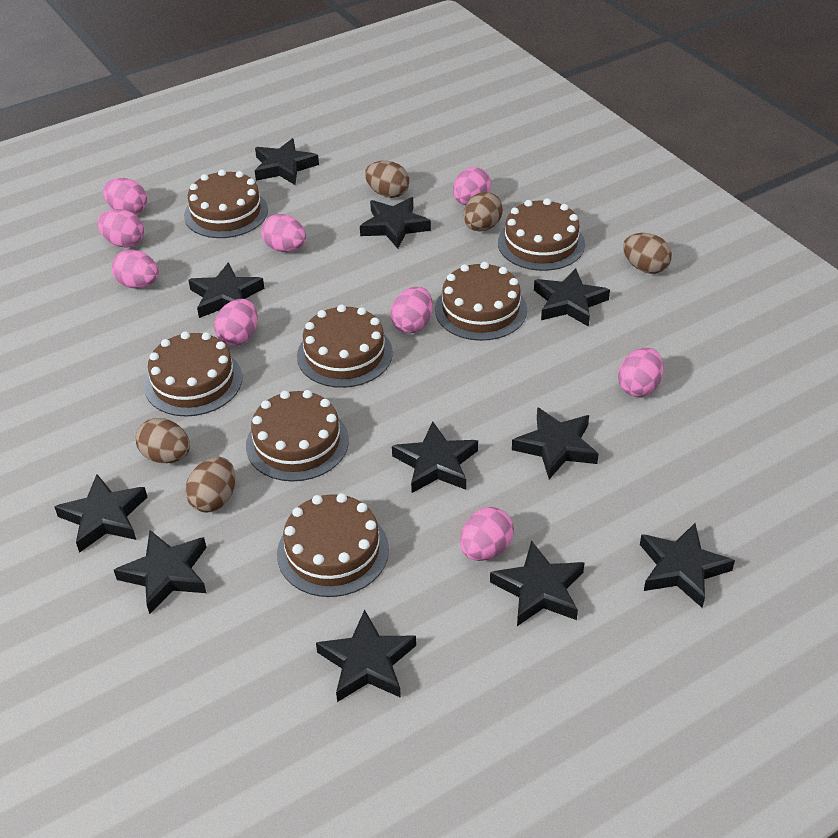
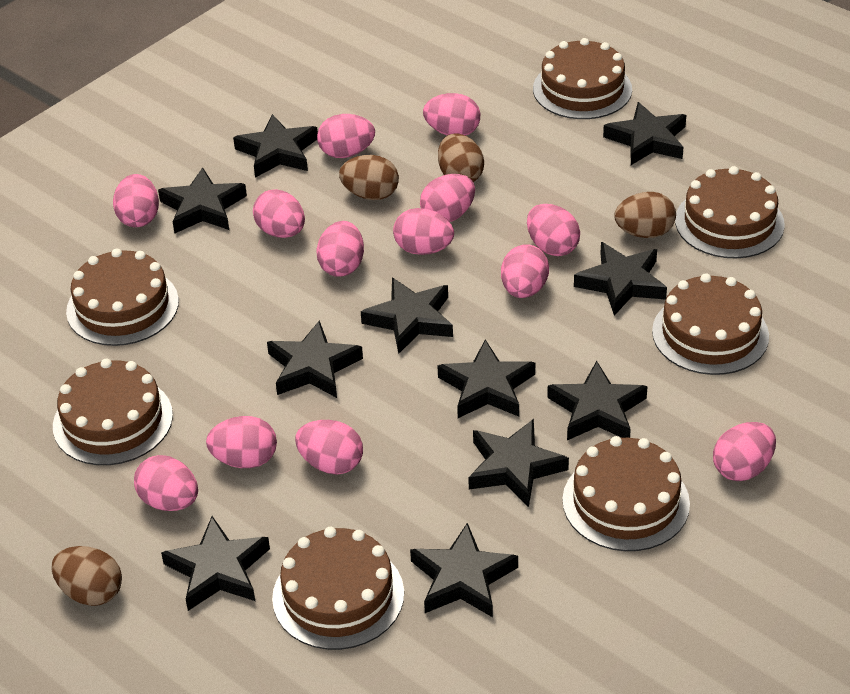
brown egg: 5 -> 4
pink egg: 9 -> 13

